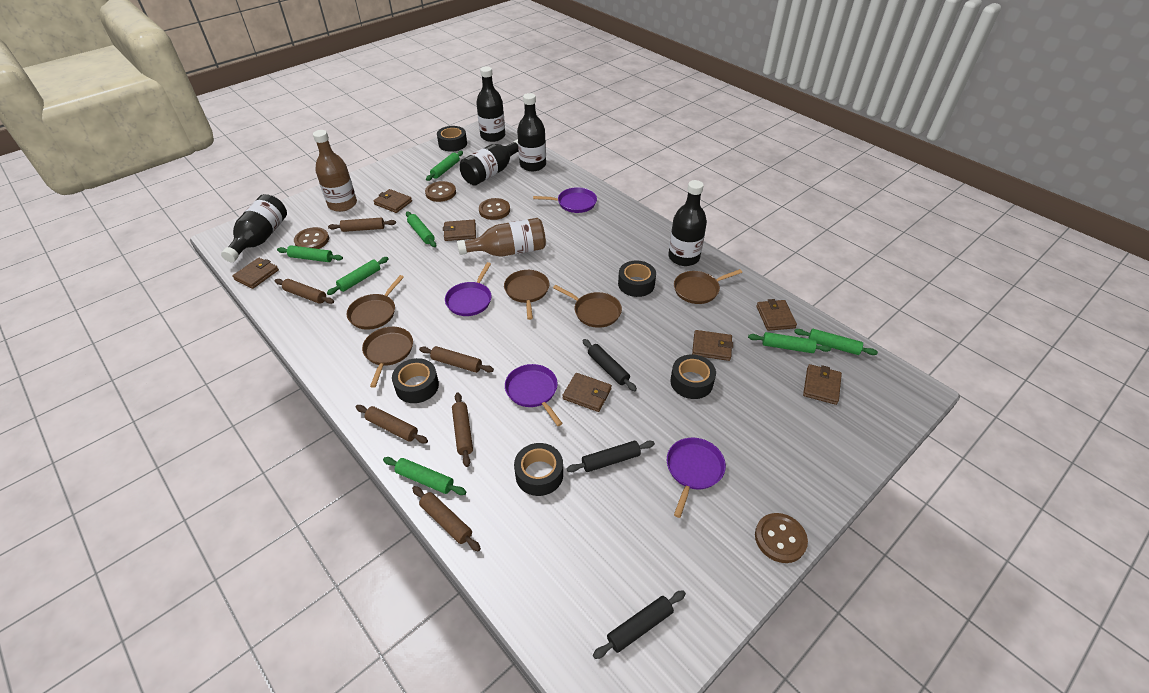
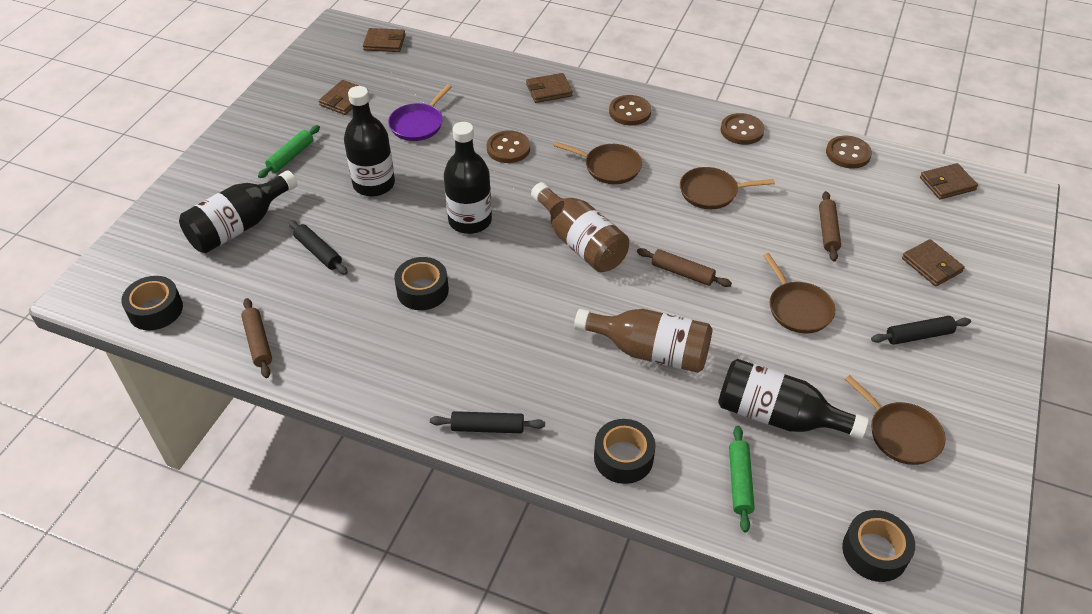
black bottle: 5 -> 4
black tape: 5 -> 4
brown pan: 5 -> 4
brown rolling pin: 6 -> 3
brown wallet: 7 -> 5
green rolling pin: 7 -> 2
purple pan: 4 -> 1

